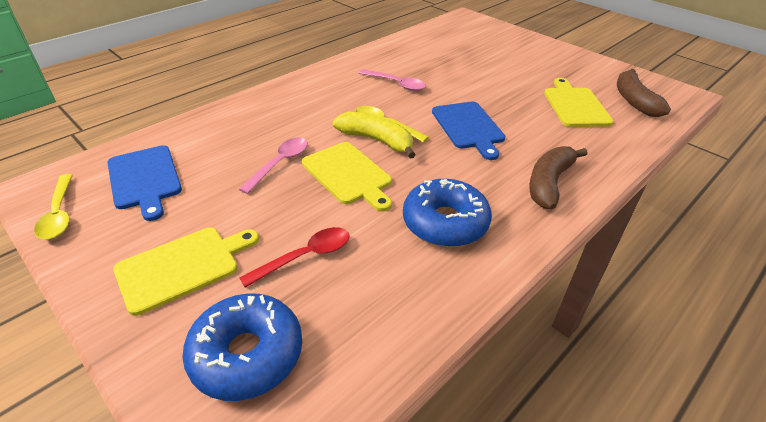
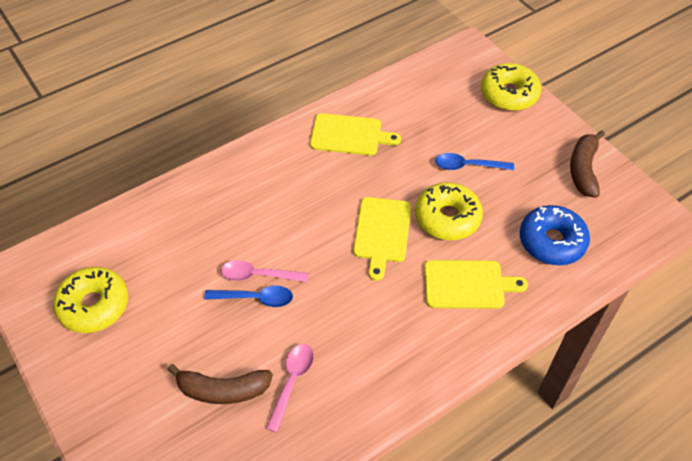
blue cutting board: 2 -> 0
blue donut: 2 -> 1
blue spoon: 0 -> 2
red spoon: 1 -> 0
yellow banana: 1 -> 0
yellow donut: 0 -> 3
yellow spoon: 2 -> 0

